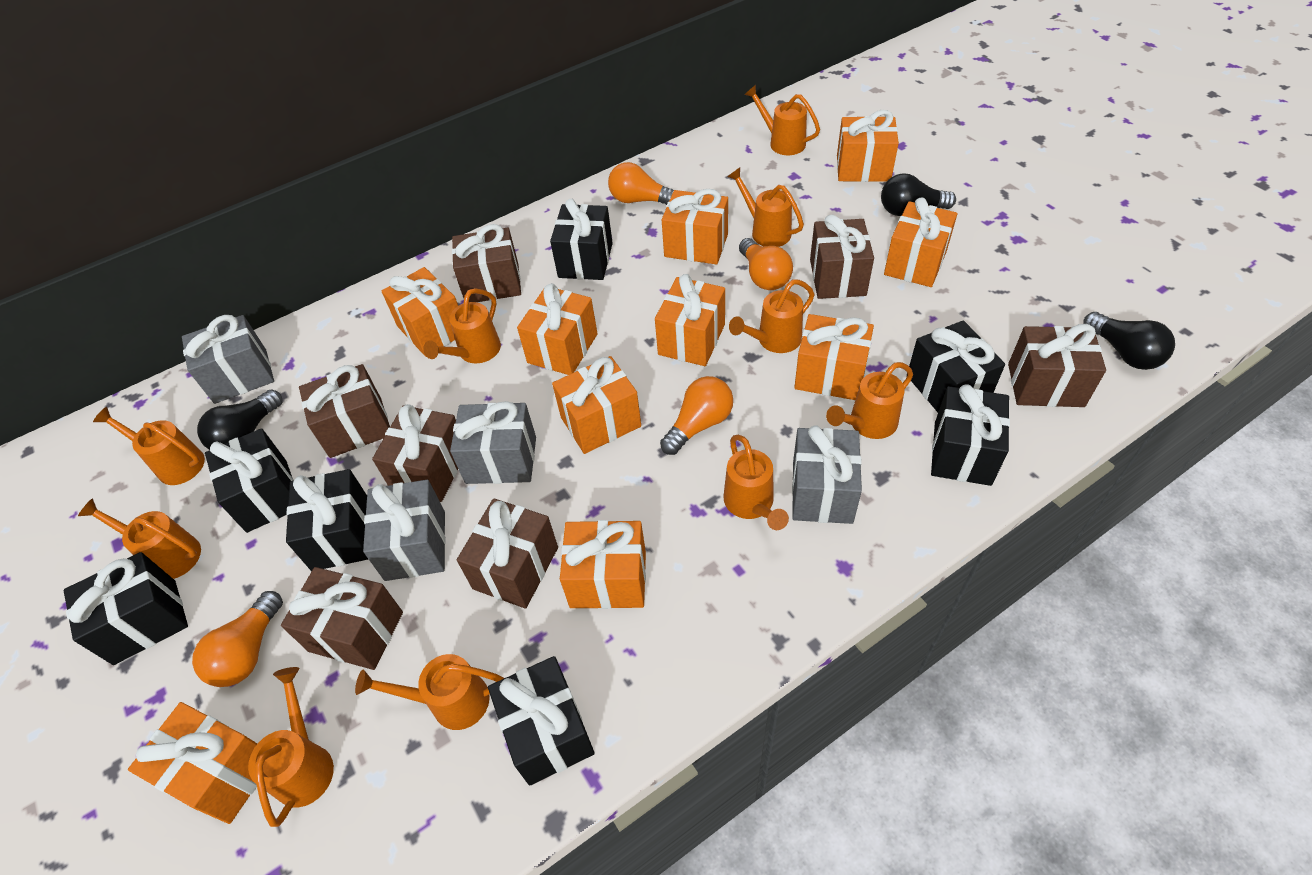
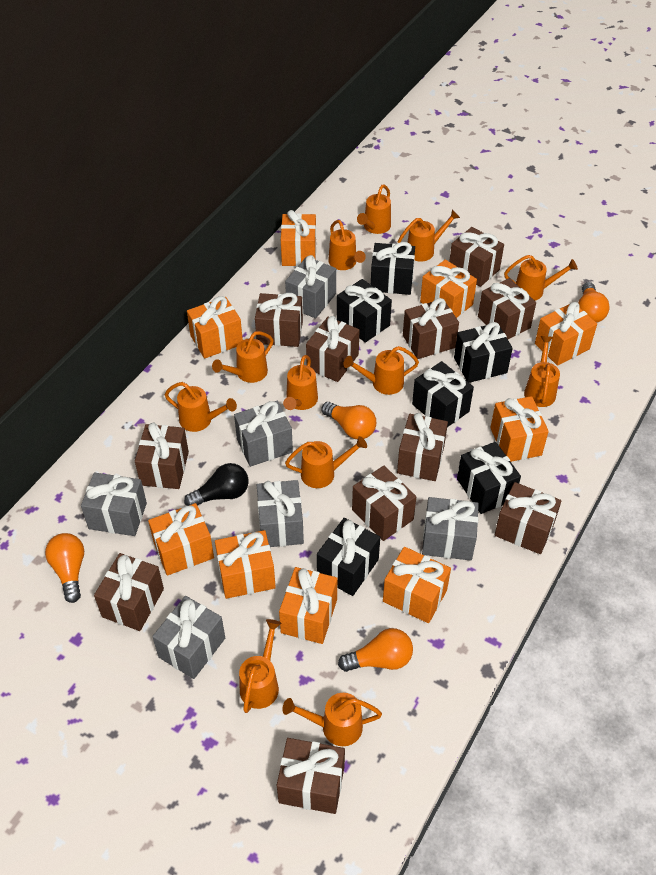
black gift: 7 -> 6
black light bulb: 3 -> 1
brown gift: 7 -> 11
grey gift: 4 -> 6
orange gift: 10 -> 9
orange watering can: 10 -> 12

